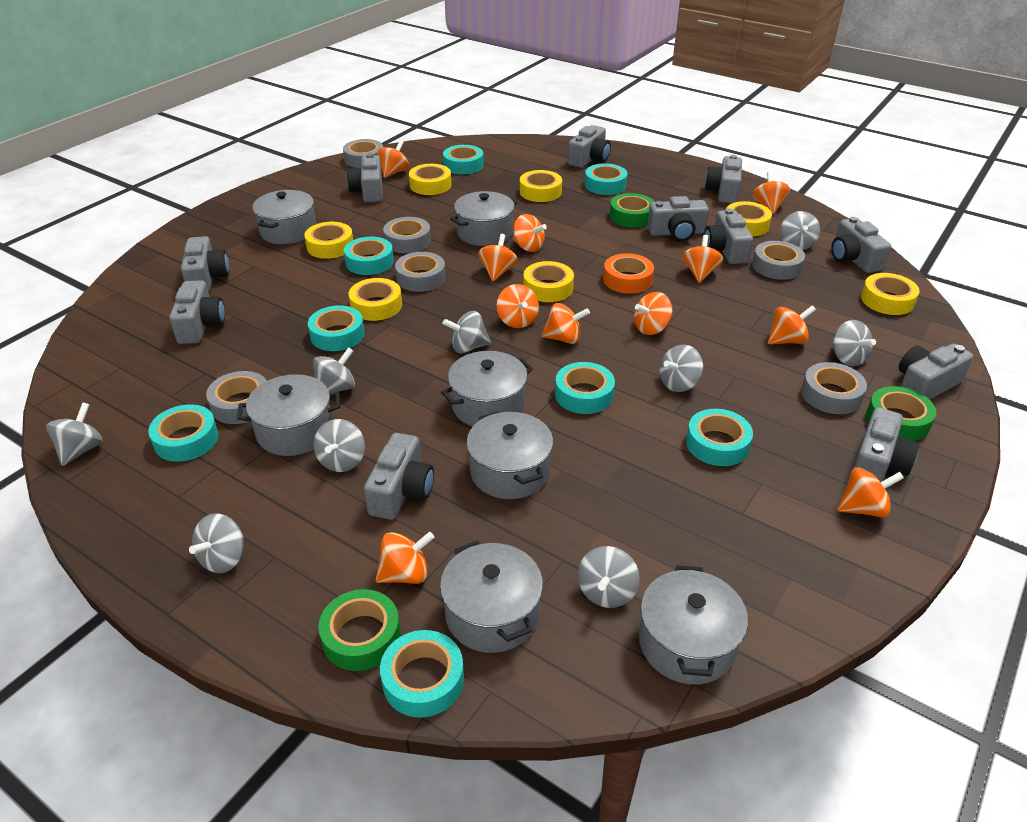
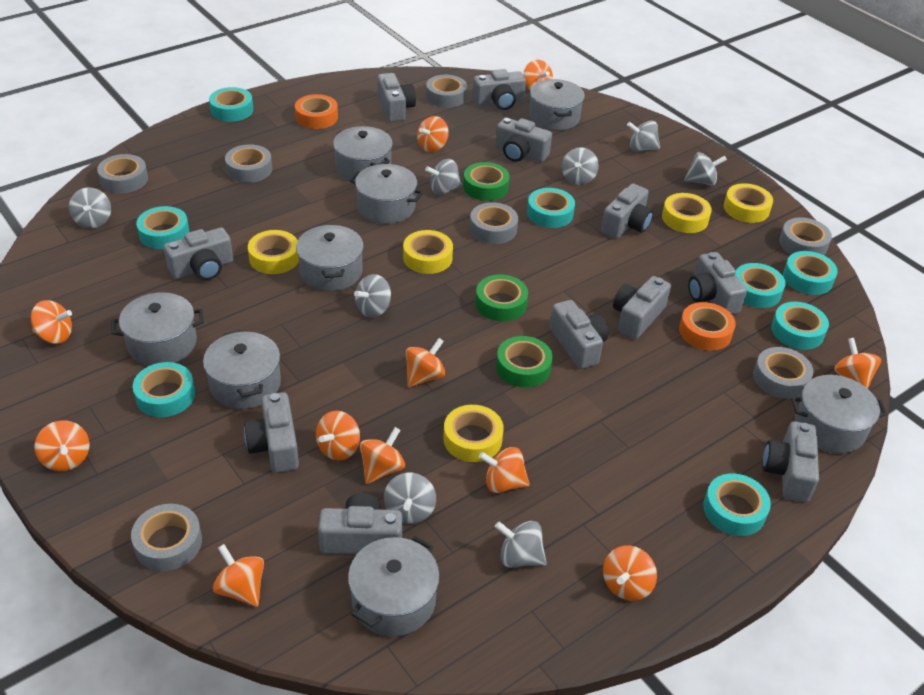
grey pot: 7 -> 8
grey spinning top: 9 -> 8
grey tape: 6 -> 7
orange tape: 1 -> 2
yellow tape: 7 -> 5

